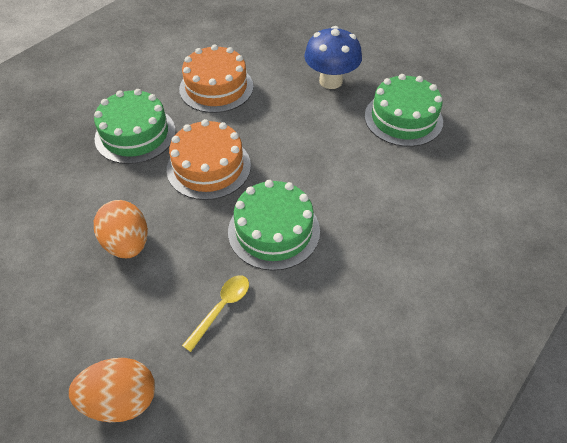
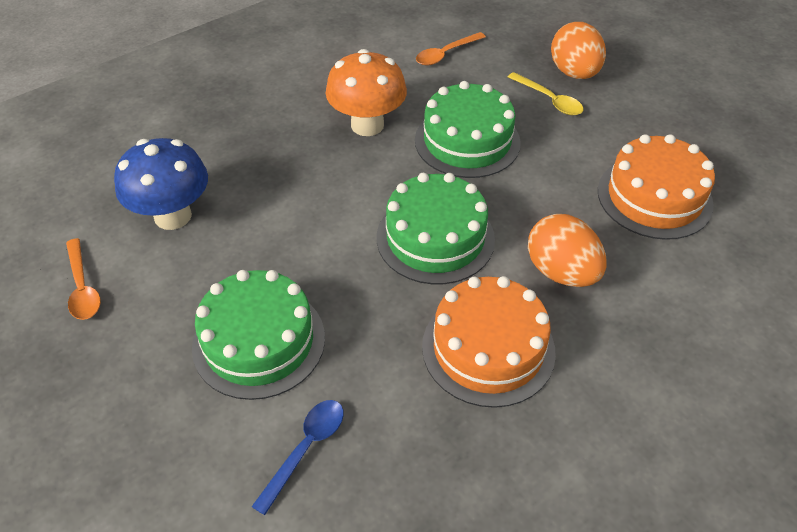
blue spoon: 0 -> 1
orange mushroom: 0 -> 1
orange spoon: 0 -> 2

